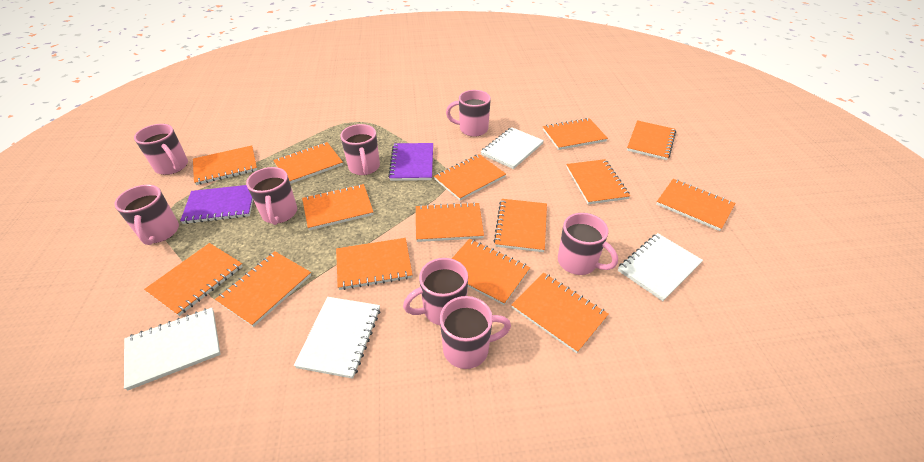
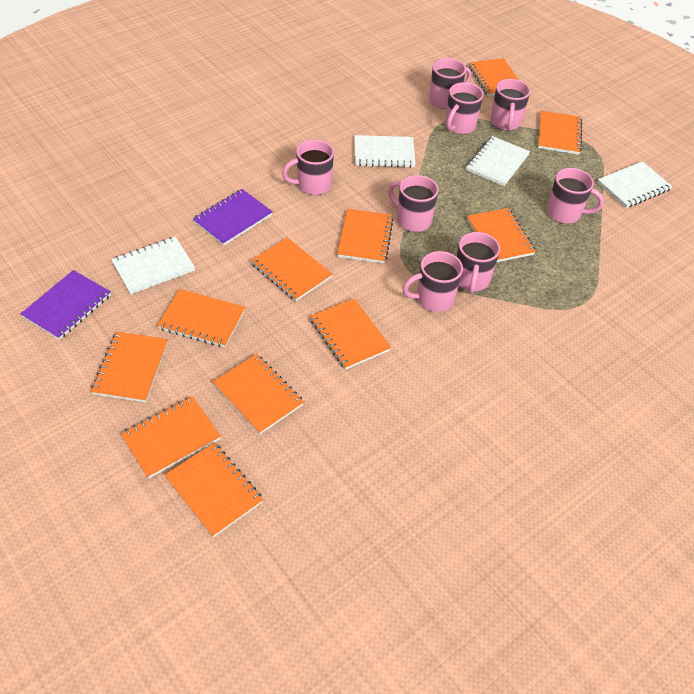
orange notebook: 15 -> 11

